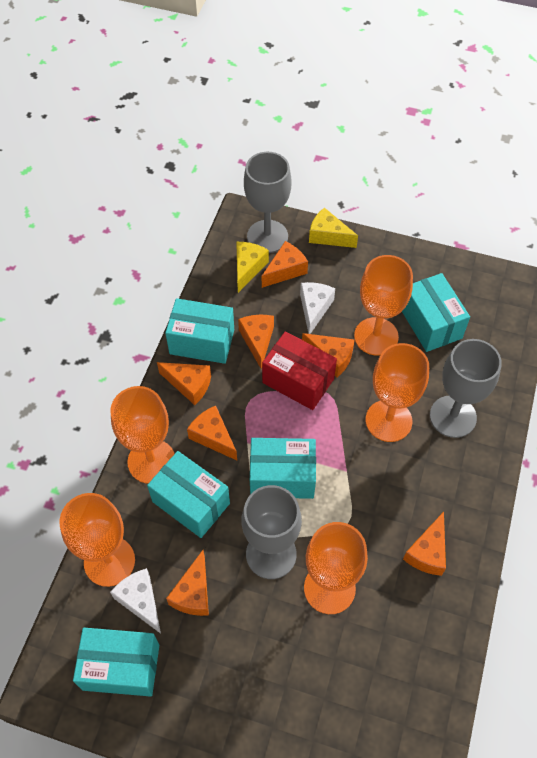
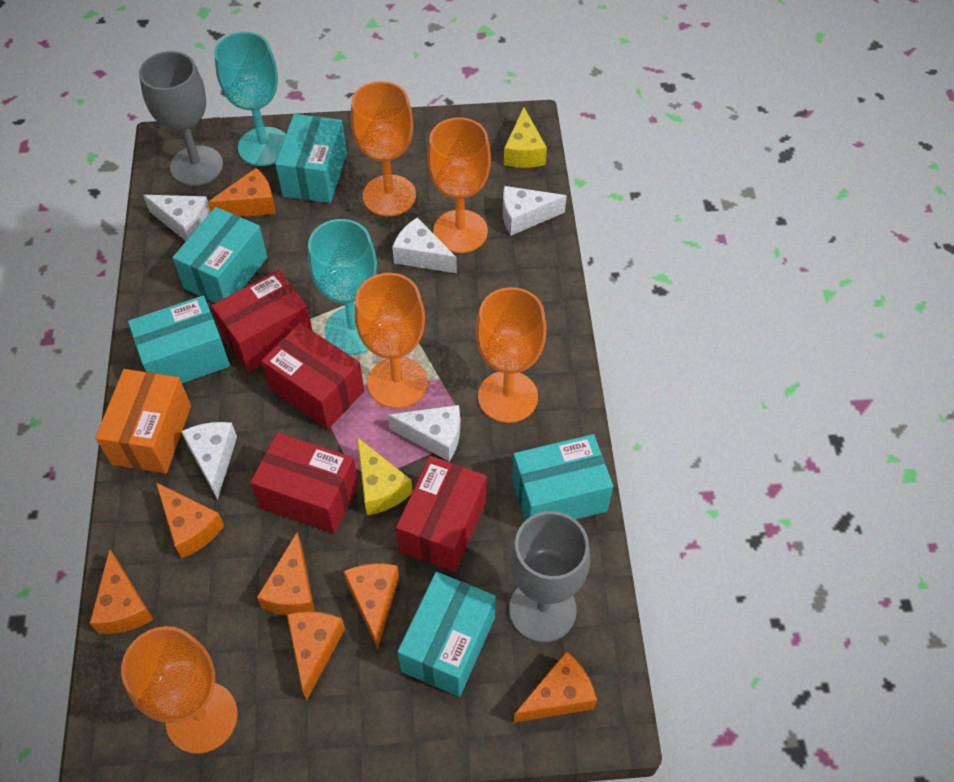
grey goblet: 3 -> 2
orange box: 0 -> 1
red box: 1 -> 4
turquoise goblet: 0 -> 2
white cheese: 2 -> 5

